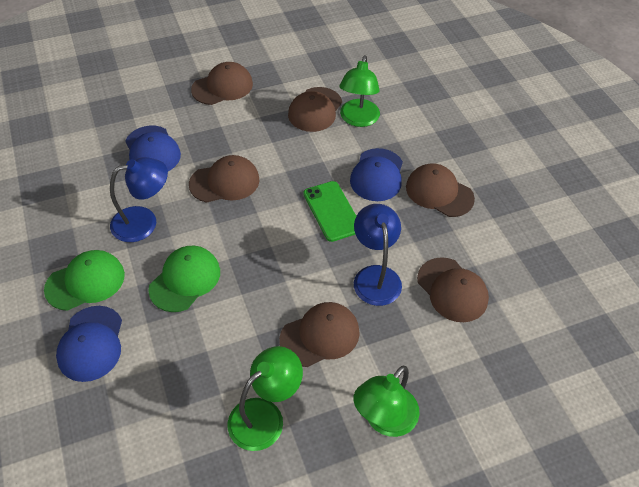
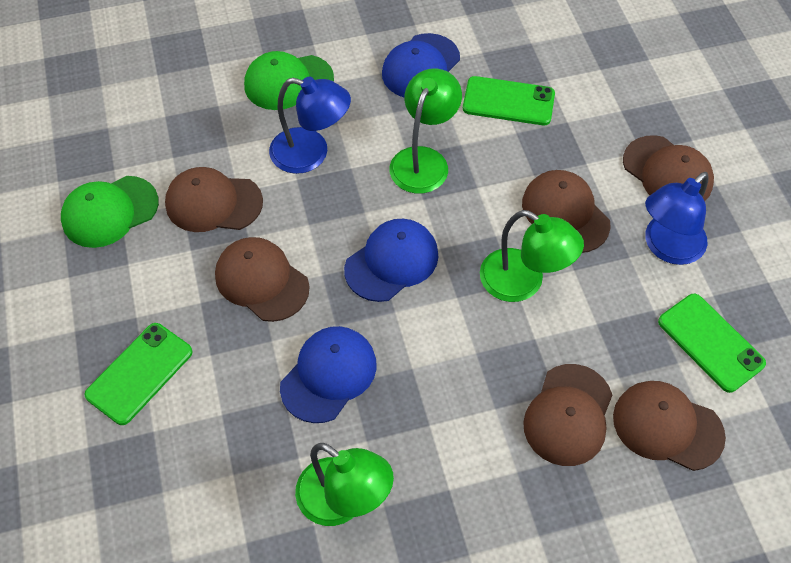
green phone: 1 -> 3

